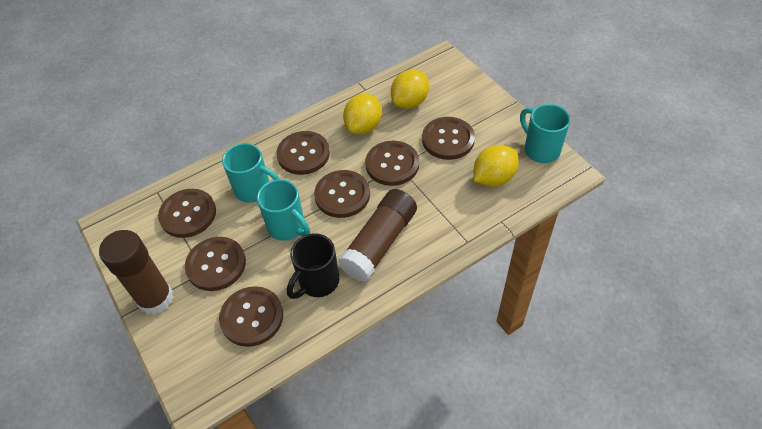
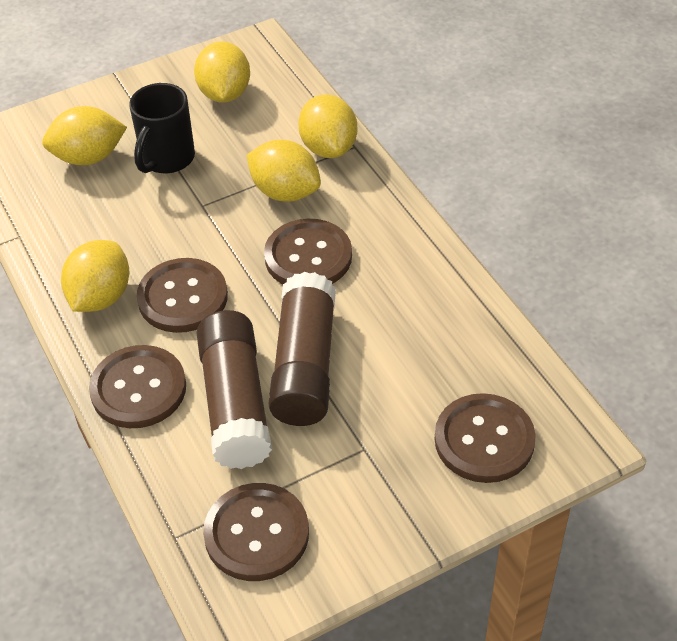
brown button: 7 -> 5
turquoise mug: 3 -> 0
yellow lemon: 3 -> 5

